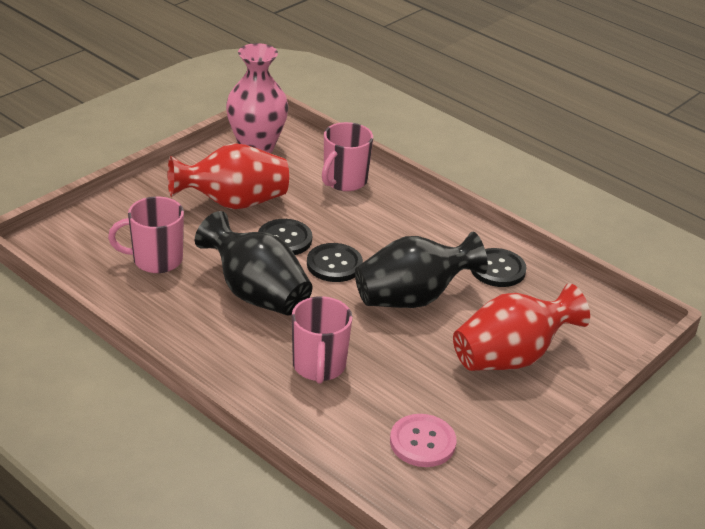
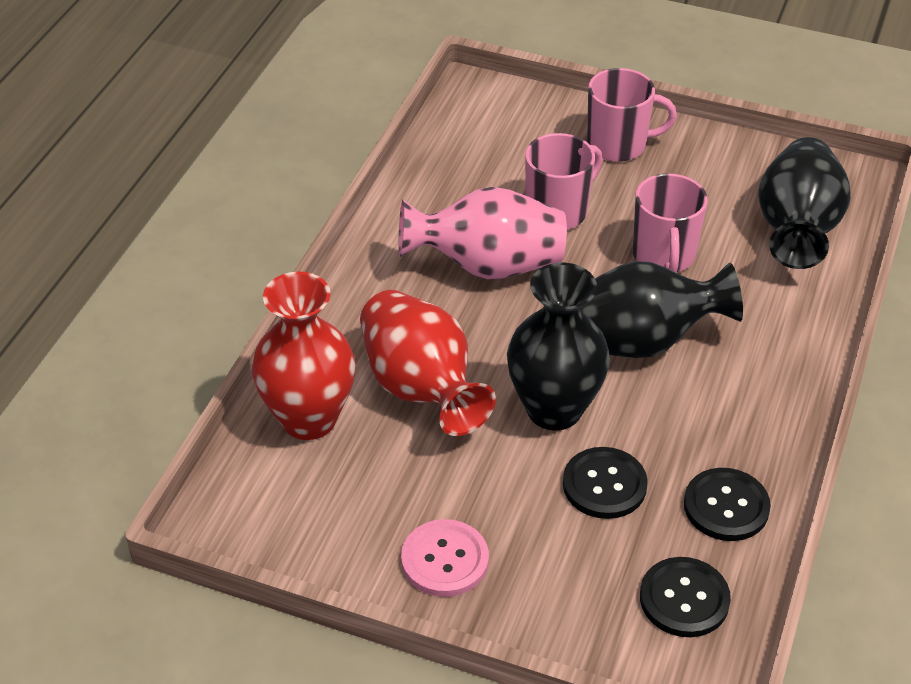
black vase: 2 -> 3

